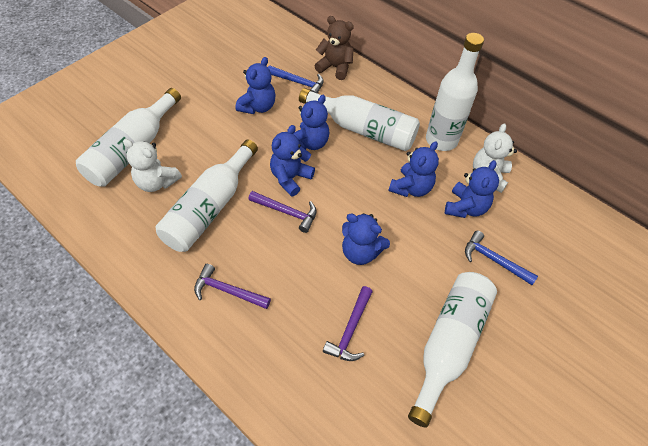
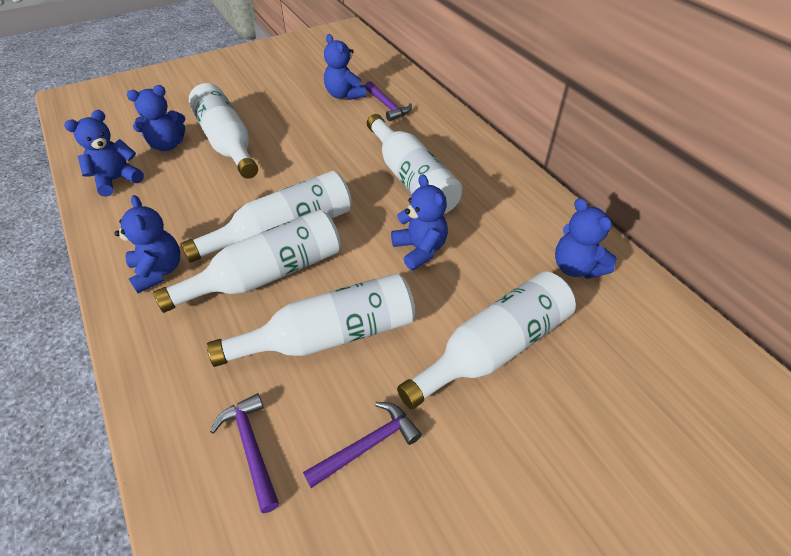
blue hammer: 2 -> 0
brown teddy bear: 1 -> 0
white bottle: 5 -> 6
white teddy bear: 2 -> 0

